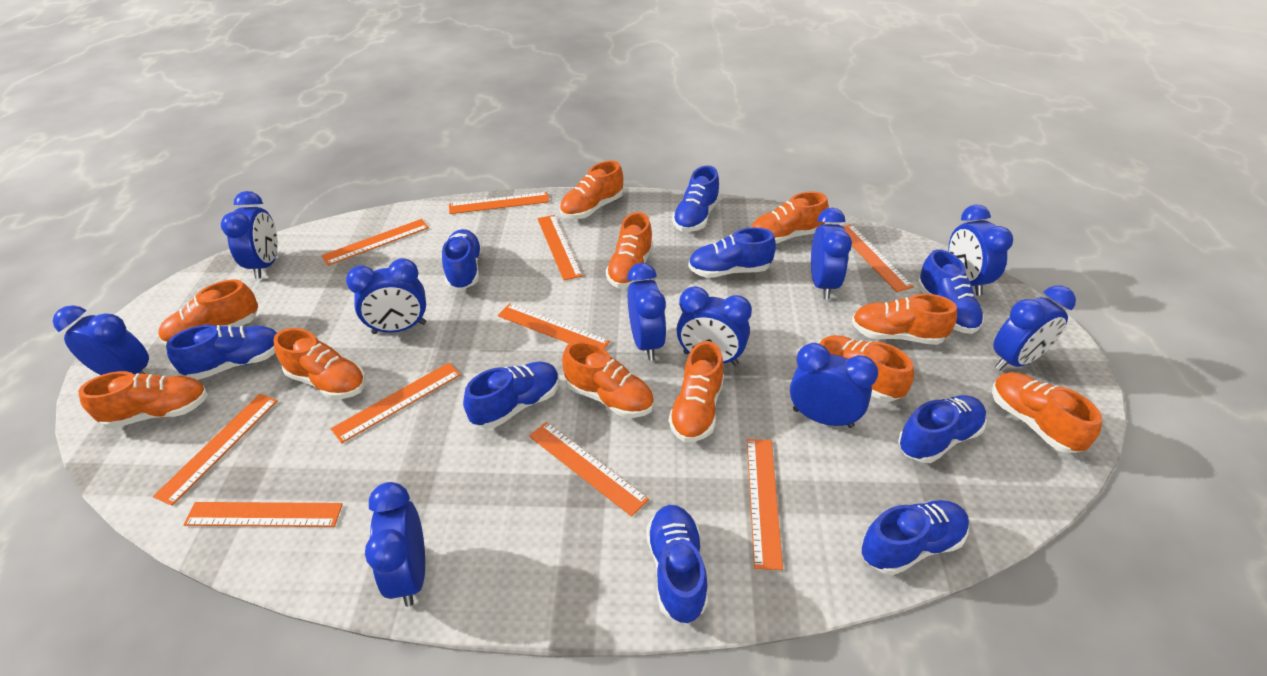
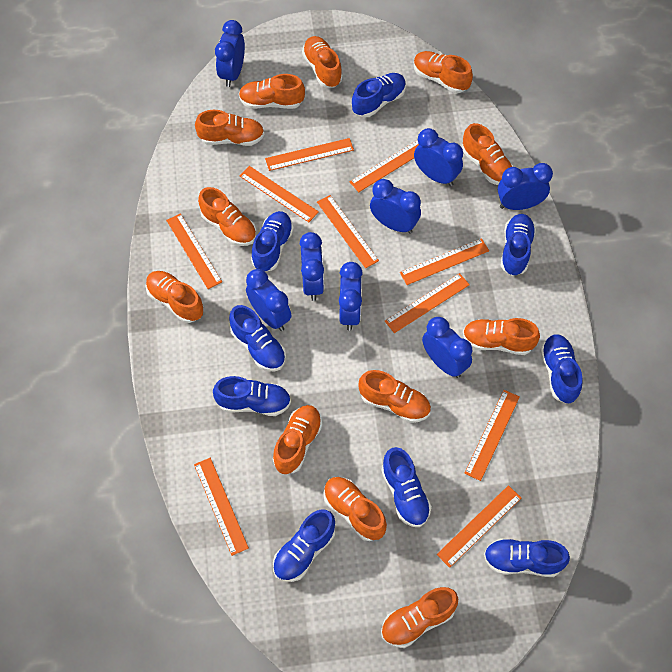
blue clock: 10 -> 8
orange shoe: 11 -> 12

